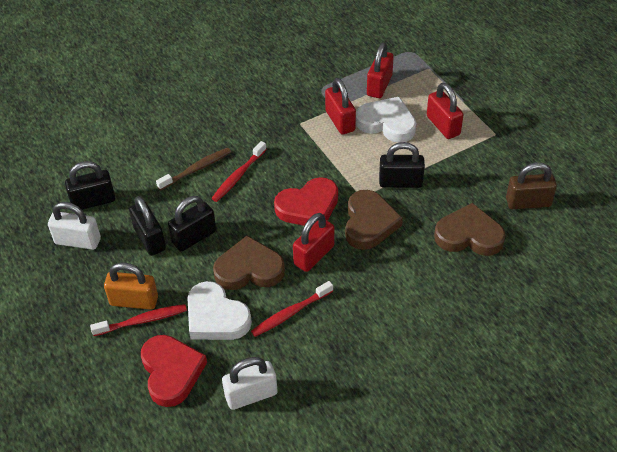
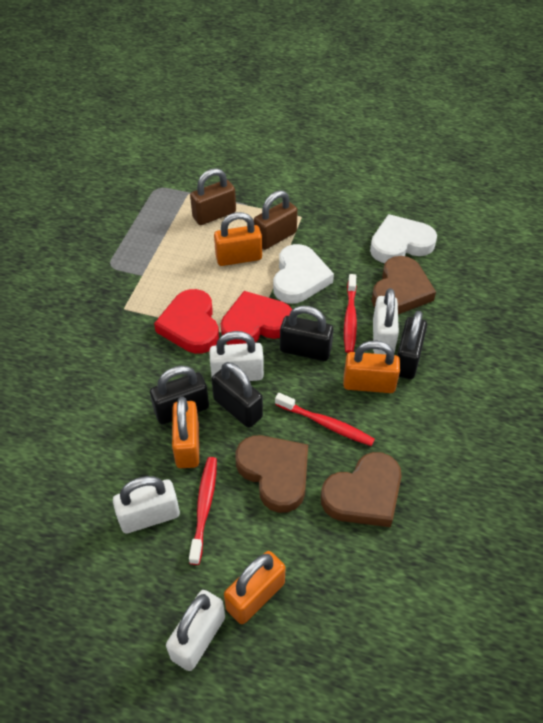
brown padlock: 1 -> 2
brown toothbrush: 1 -> 0
orange padlock: 1 -> 4
red padlock: 4 -> 0
white padlock: 2 -> 4

